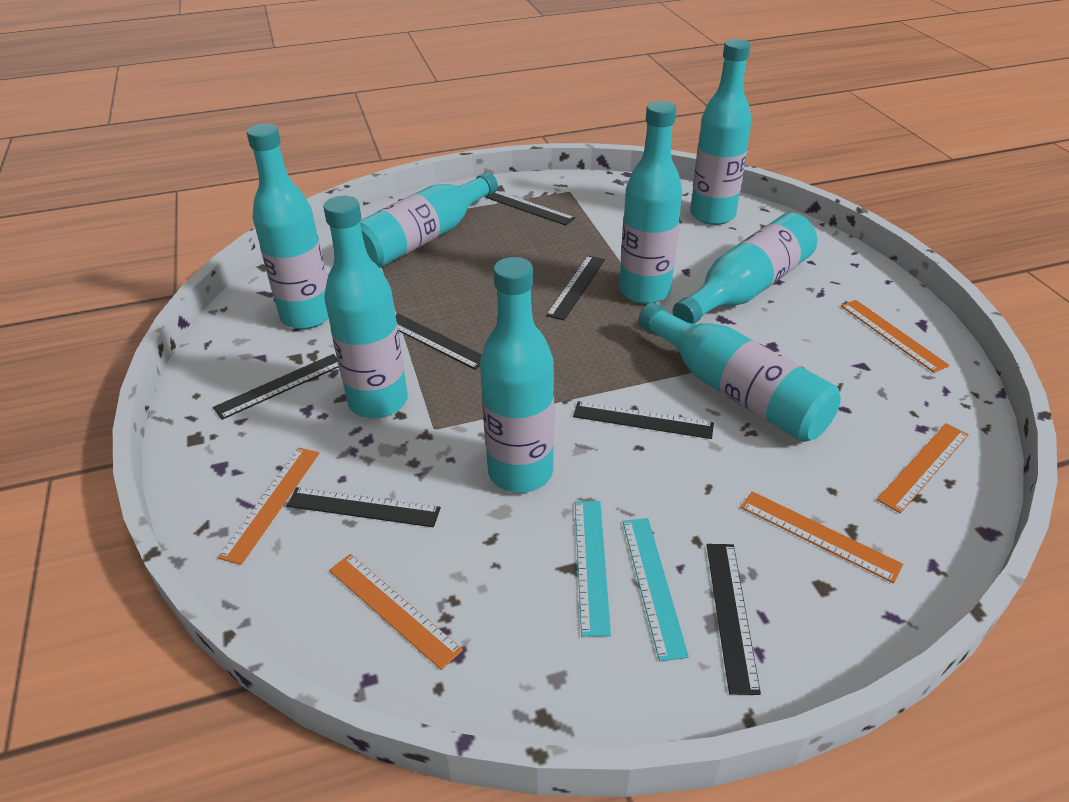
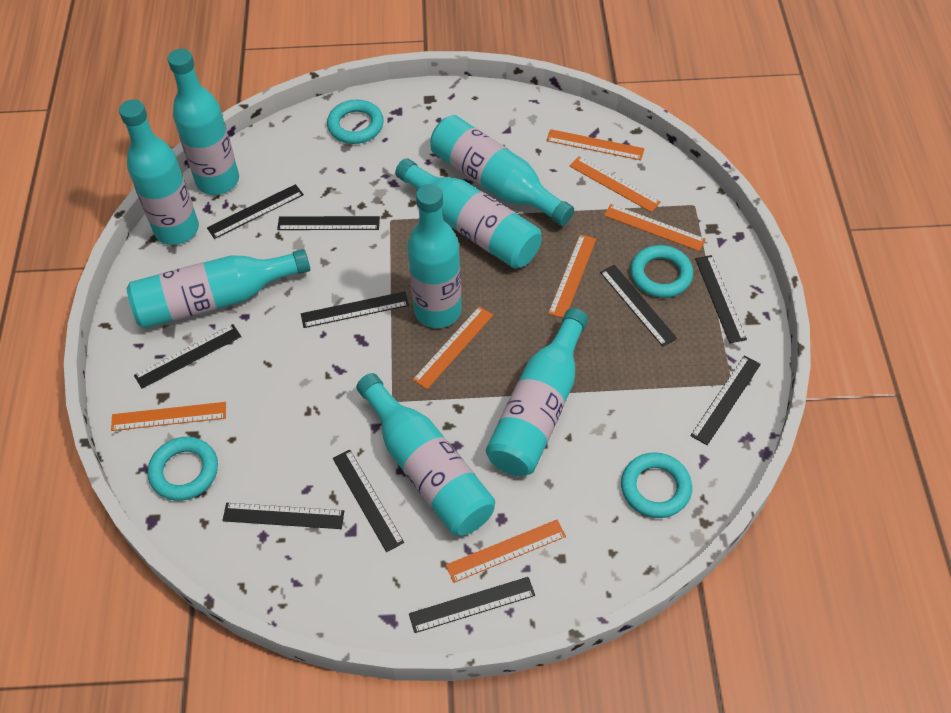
black ruler: 7 -> 10
orange ruler: 5 -> 7
turquoise ring: 0 -> 4
turquoise ruler: 2 -> 0

